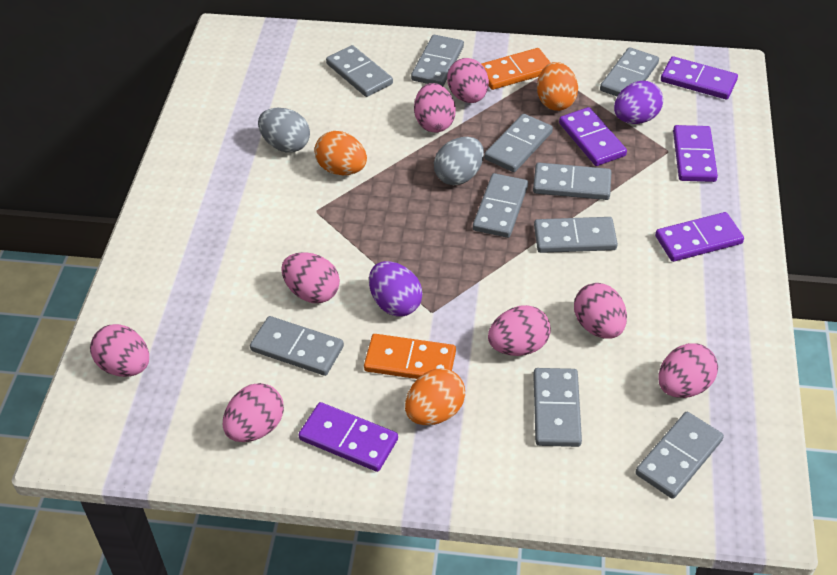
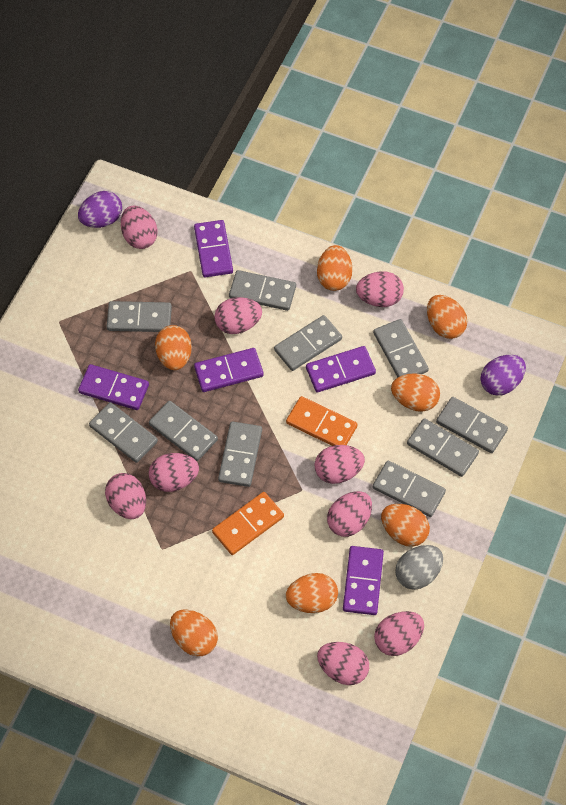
grey egg: 2 -> 1
orange egg: 3 -> 7
pink egg: 8 -> 9

